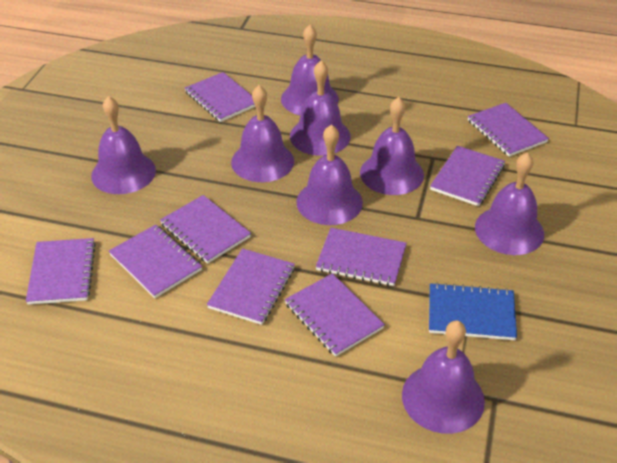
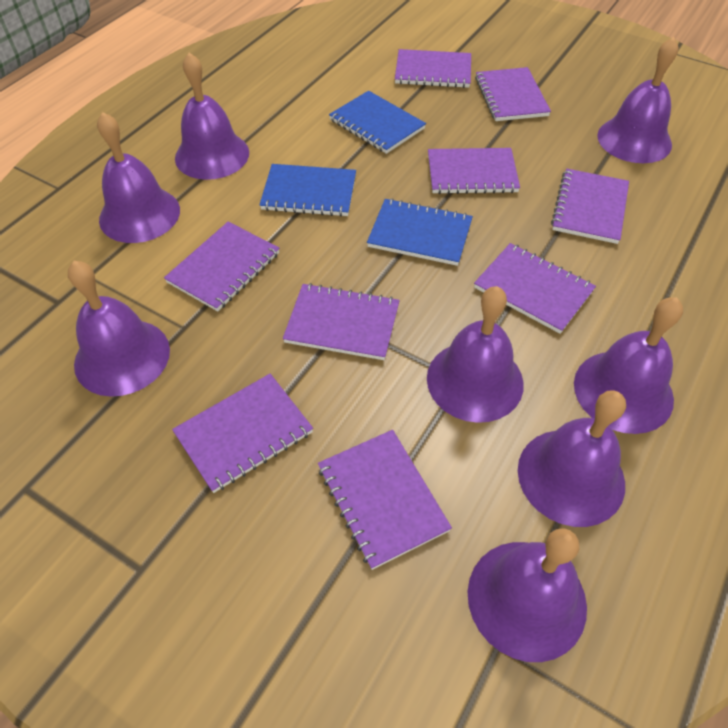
blue notebook: 1 -> 3

